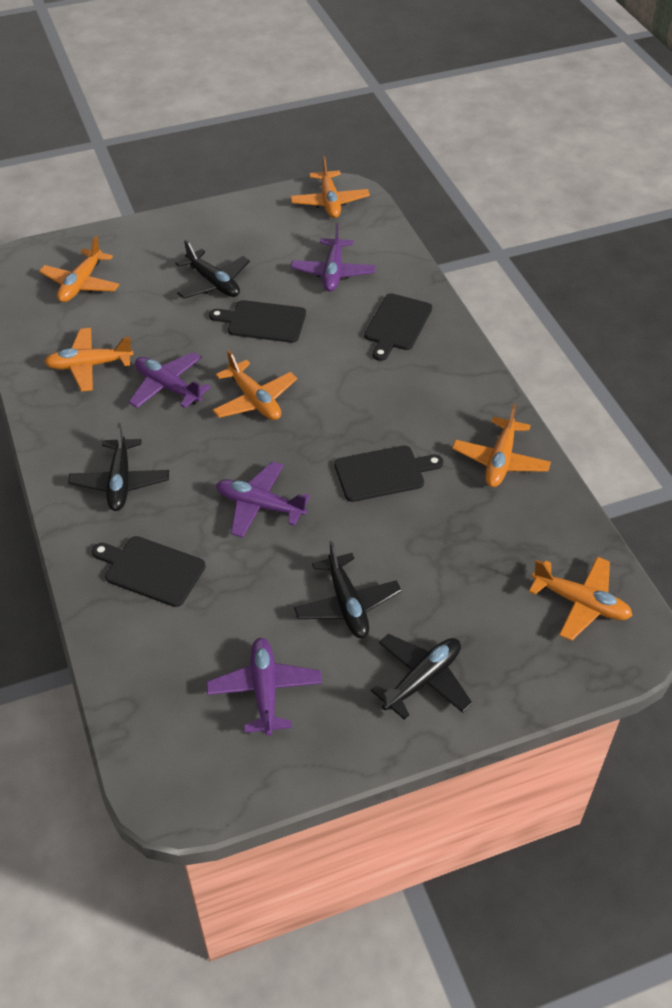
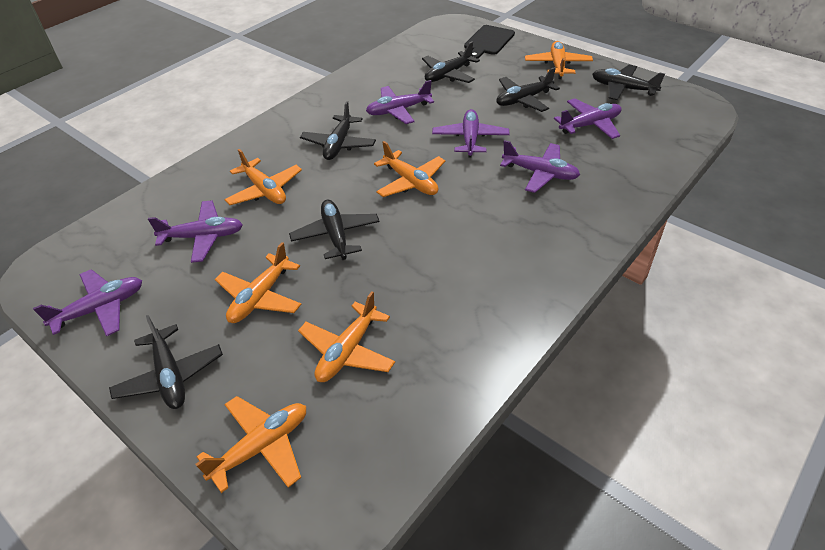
black cutting board: 4 -> 1
black plane: 4 -> 6
purple plane: 4 -> 6

